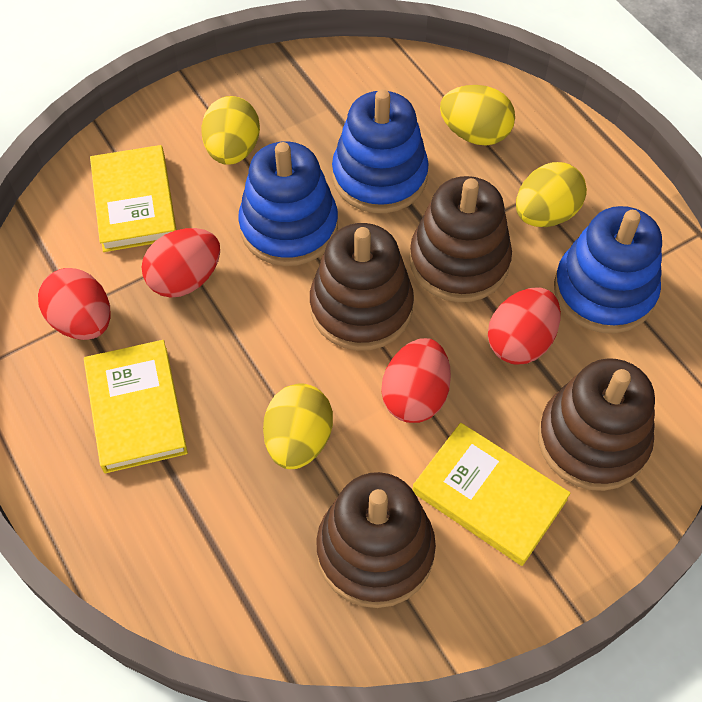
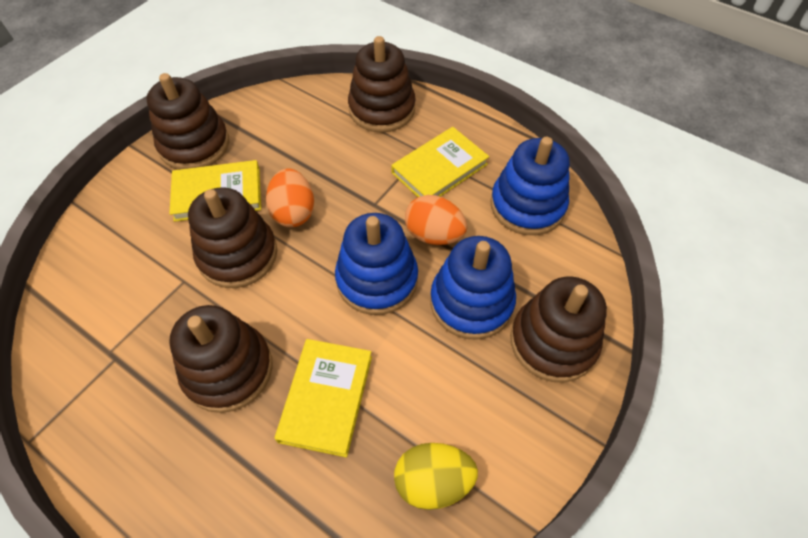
brown stacking toy: 4 -> 5
orange egg: 0 -> 2
red egg: 4 -> 0
yellow egg: 4 -> 1

